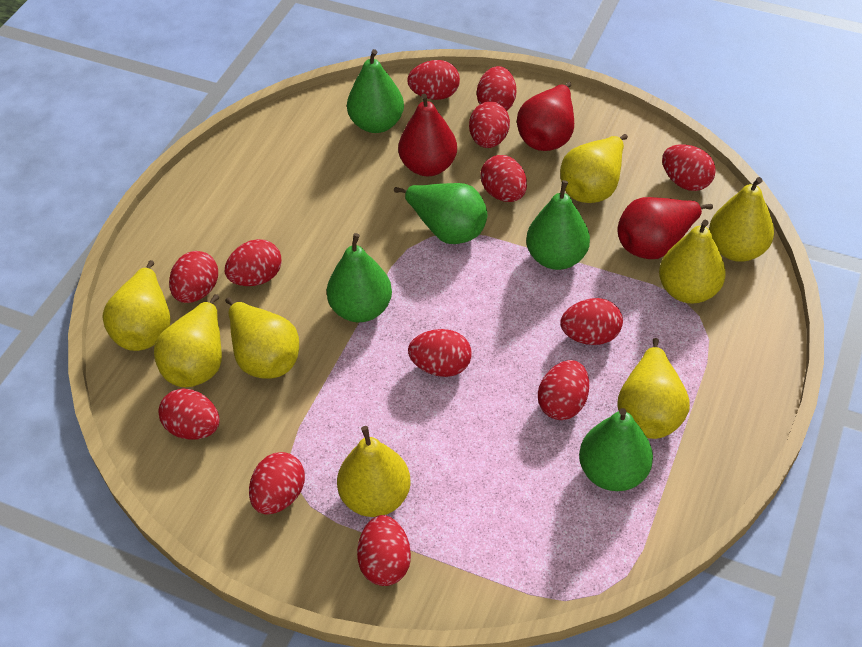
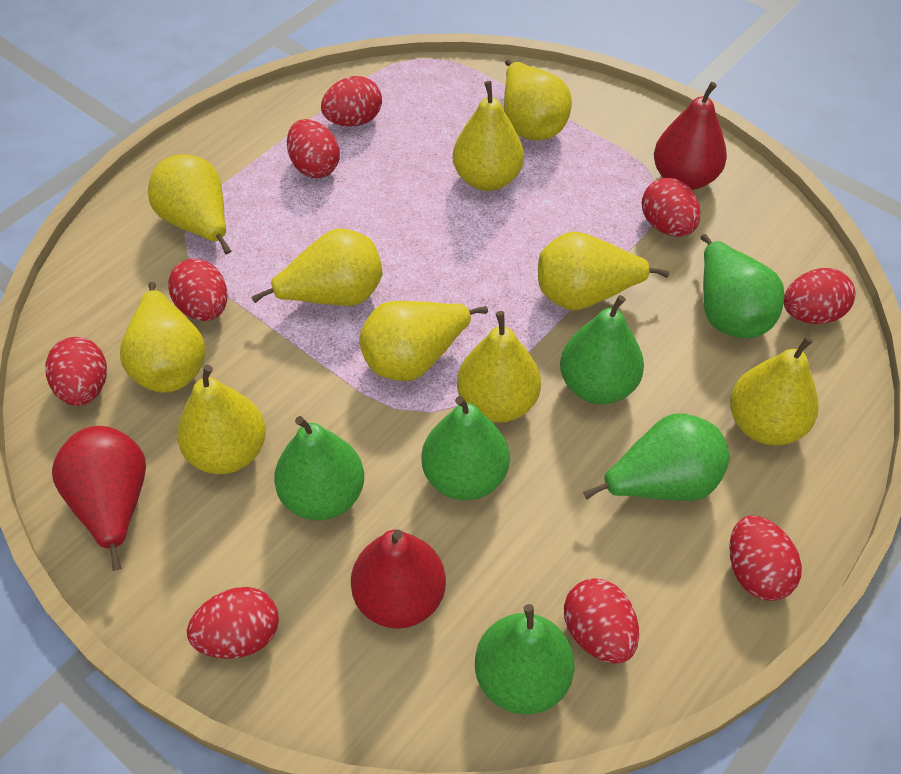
green pear: 5 -> 6
red egg: 13 -> 9
yellow pear: 8 -> 10

